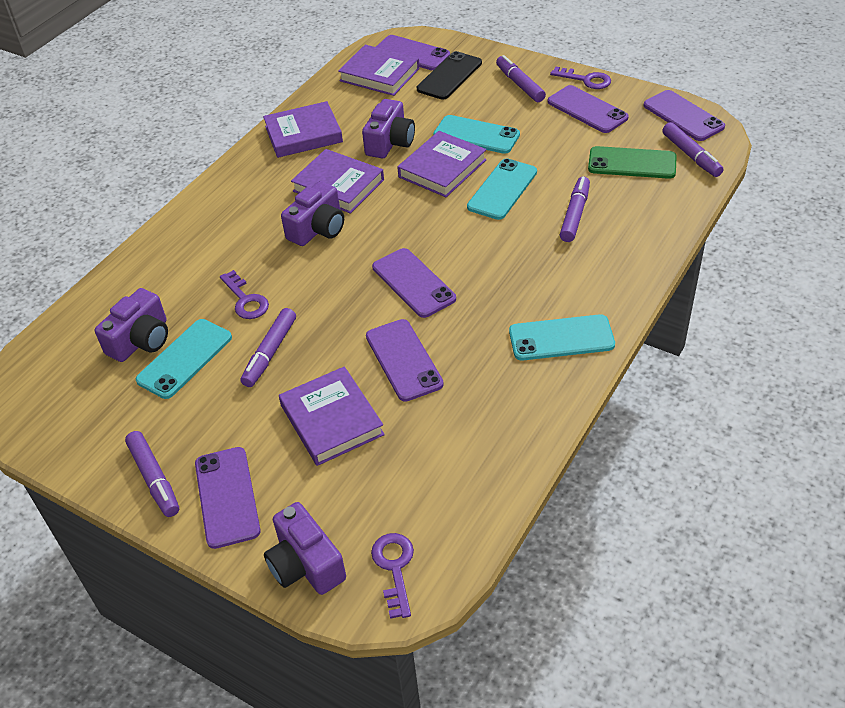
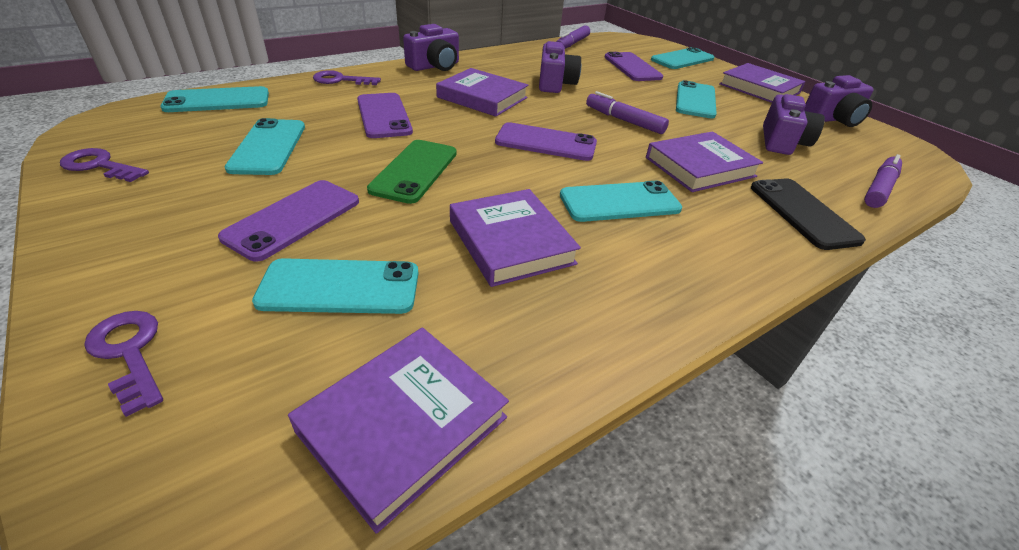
purple marker: 5 -> 3
purple phone: 6 -> 4
turquoise phone: 4 -> 6

